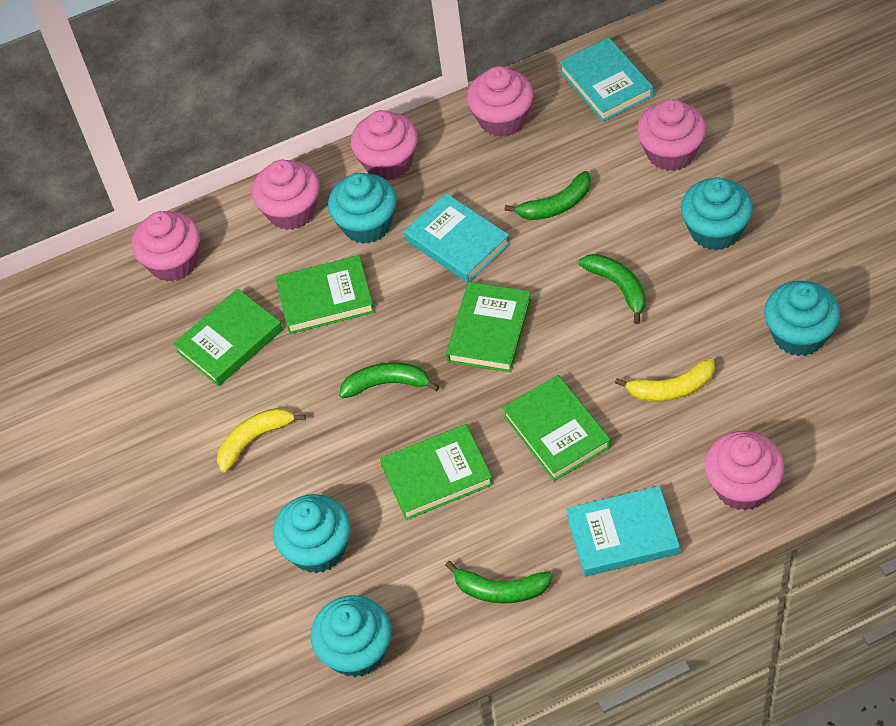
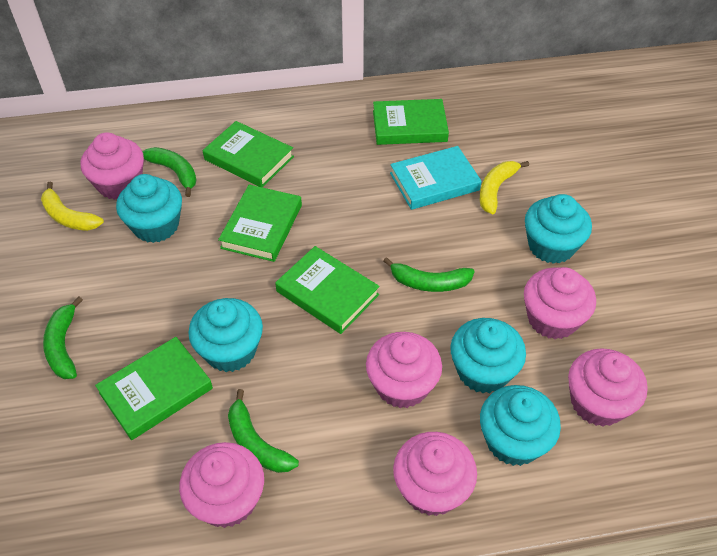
turquoise book: 3 -> 1

